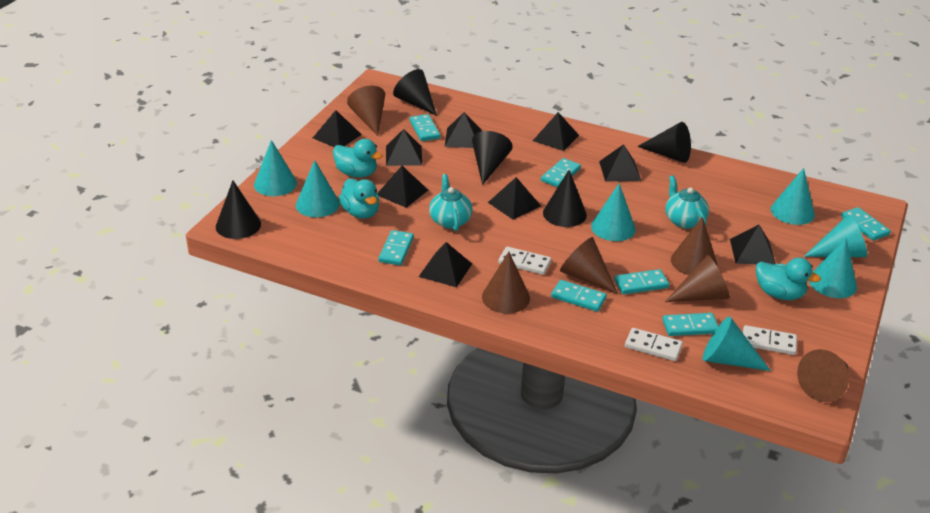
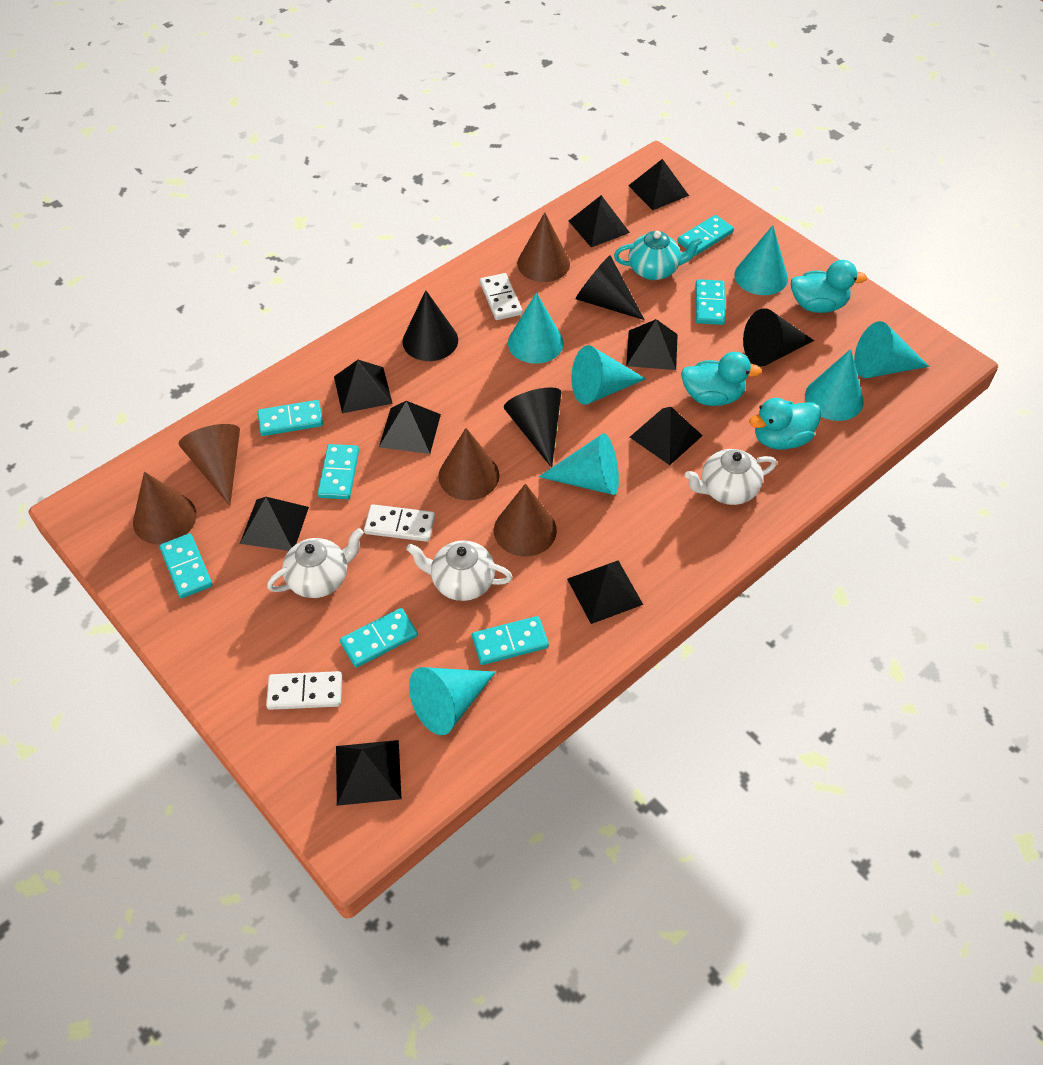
black cone: 5 -> 4
brown cone: 6 -> 5
turquoise teapot: 2 -> 1
white teapot: 0 -> 3

